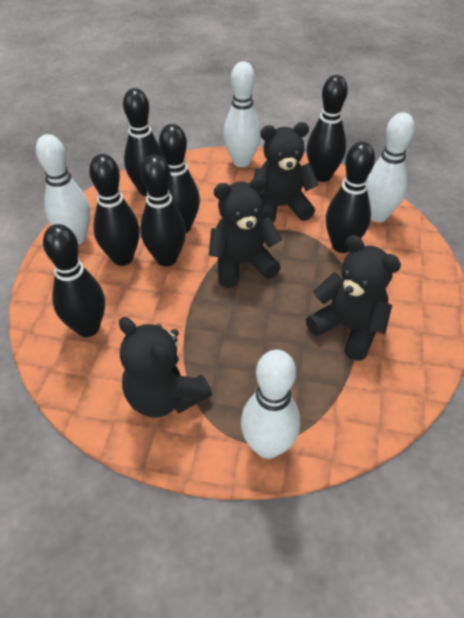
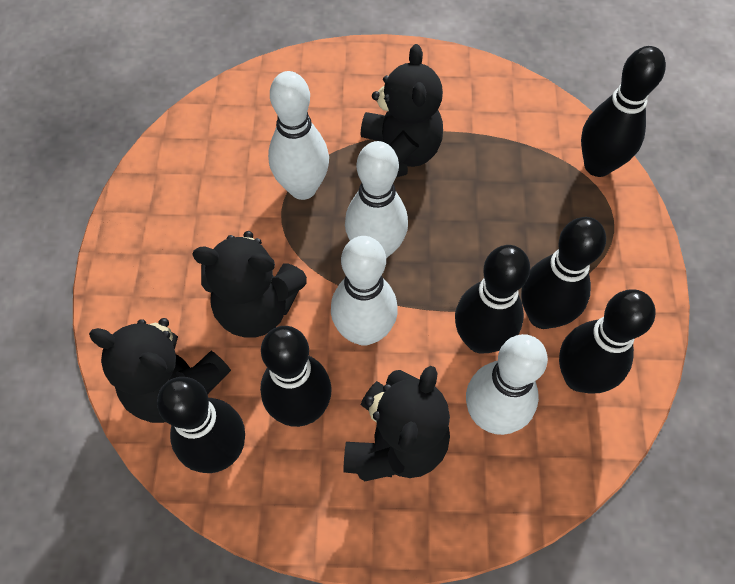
black bowling pin: 7 -> 6

